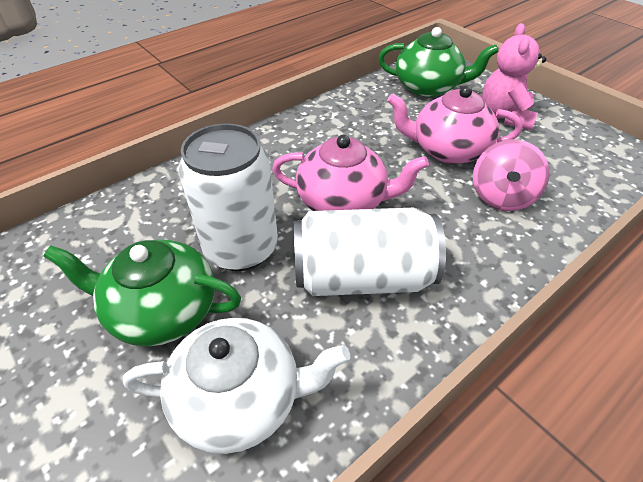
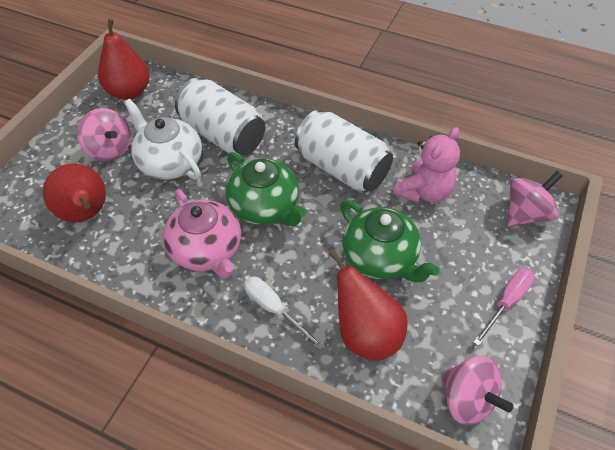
pink screwdriver: 0 -> 1
pink spinning top: 1 -> 3
pink teapot: 2 -> 1
red pear: 0 -> 3
white screwdriver: 0 -> 1

